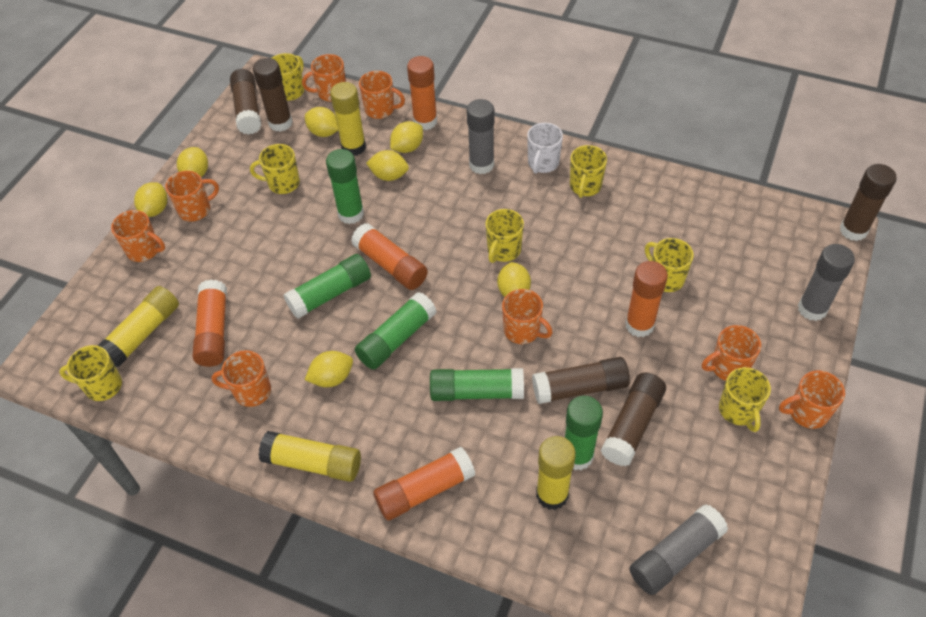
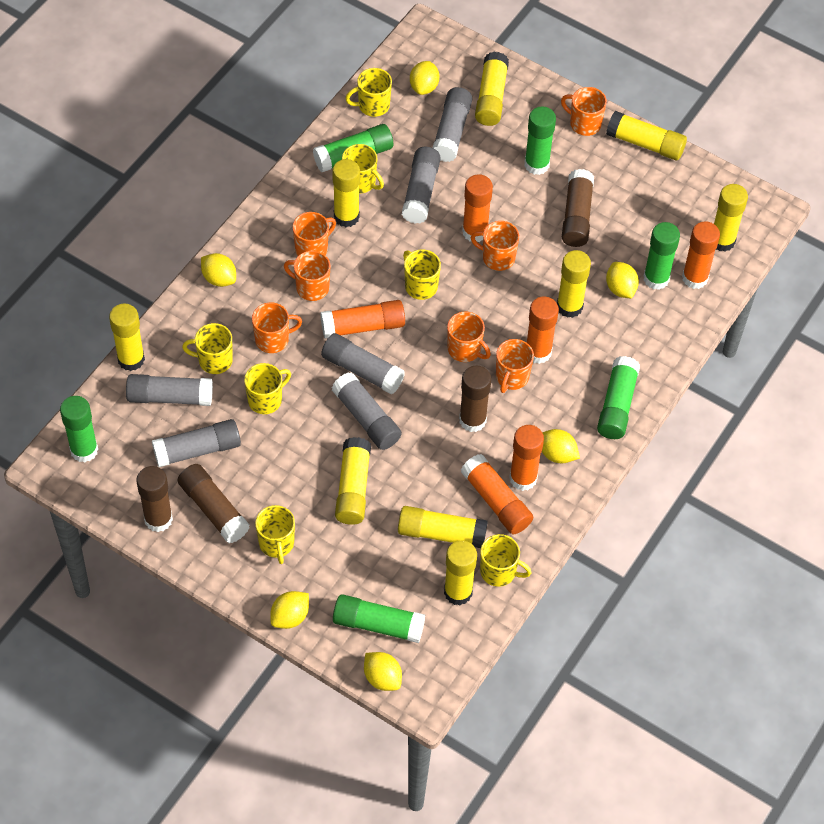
brown glue stick: 5 -> 4
green glue stick: 5 -> 6
grey glue stick: 3 -> 6
orange glue stick: 5 -> 6
orange mug: 8 -> 7
white mug: 1 -> 0
yellow glue stick: 4 -> 9
yellow lemon: 7 -> 6

